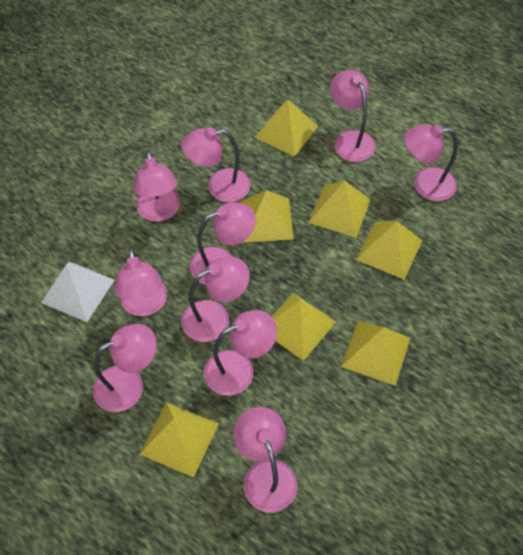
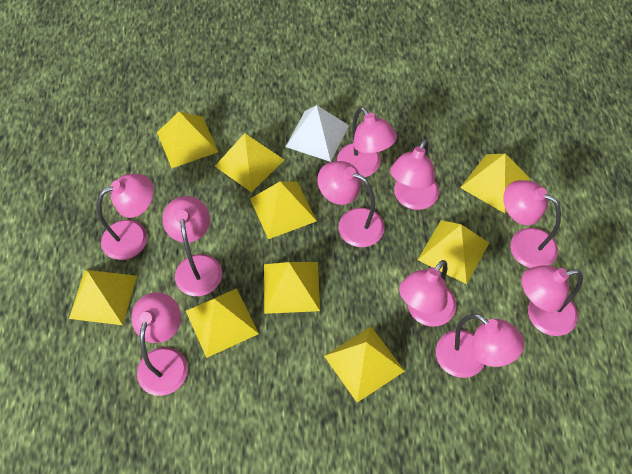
yellow pyramid: 7 -> 9

